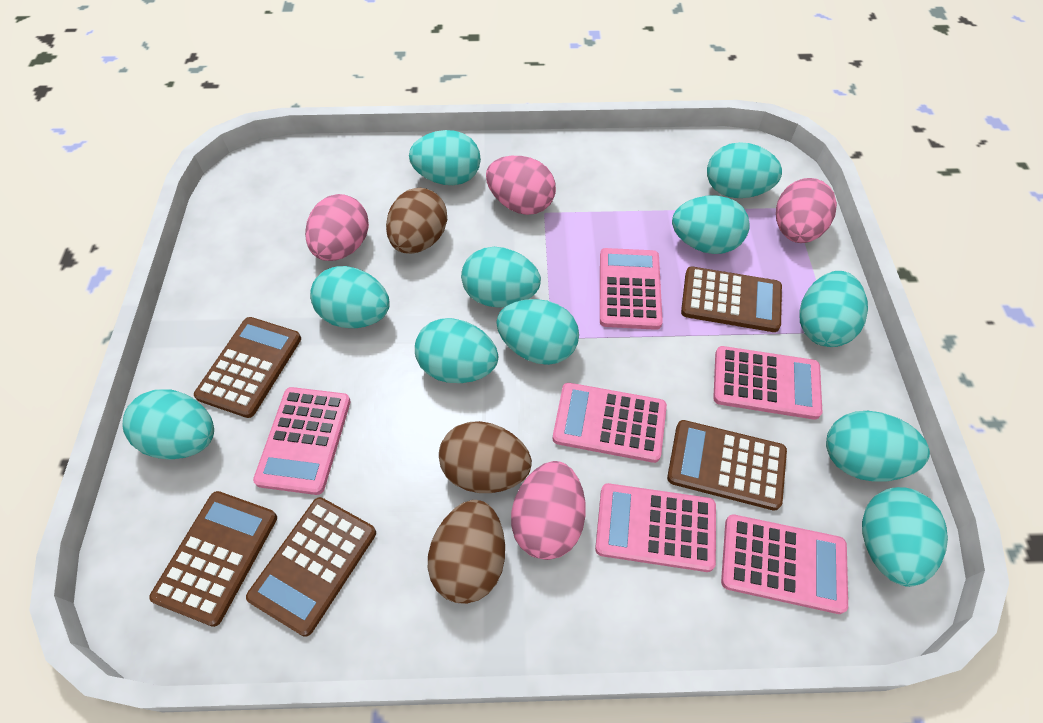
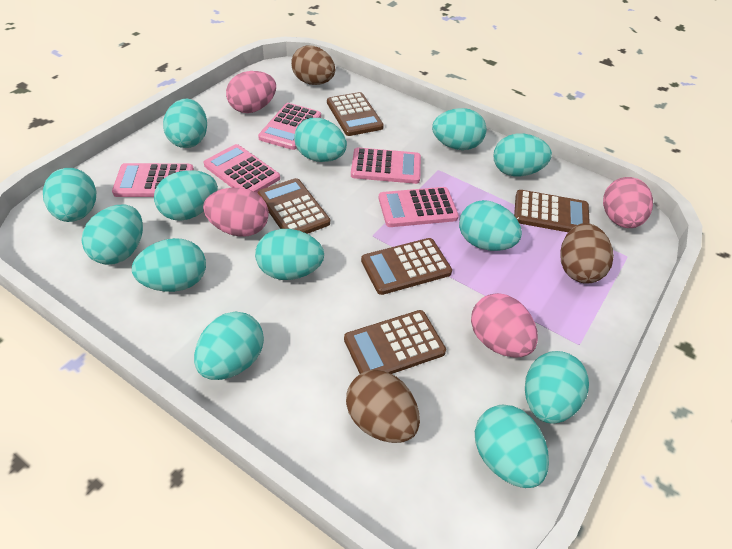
pink calculator: 6 -> 5
turquoise egg: 11 -> 13

